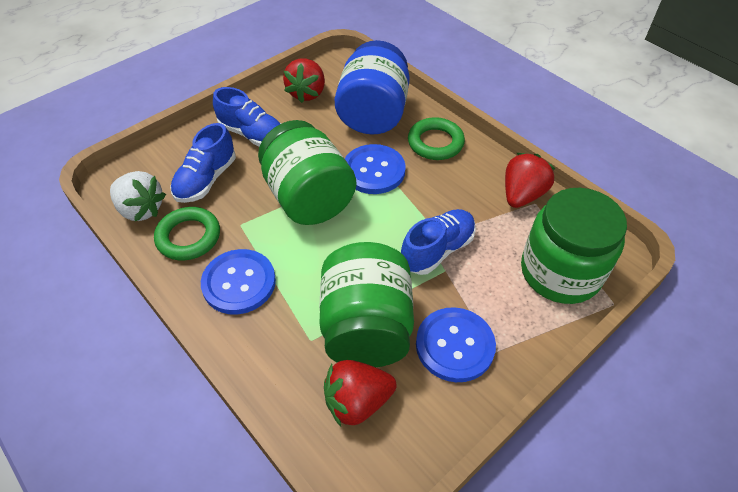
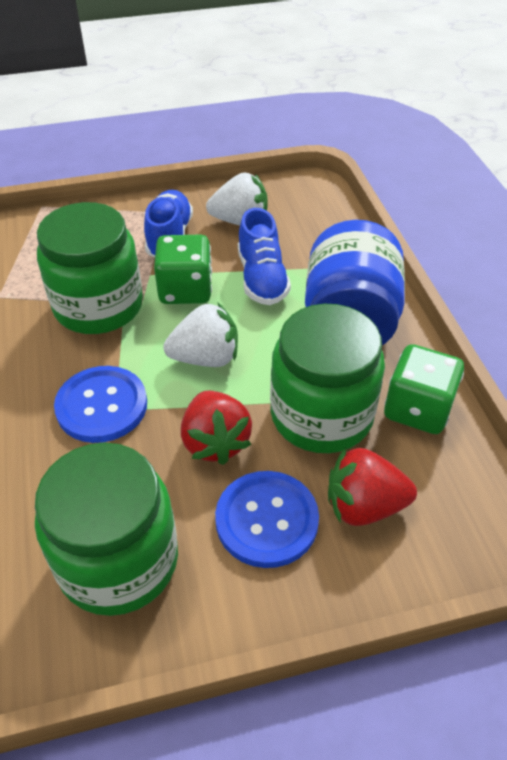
blue button: 3 -> 2
blue shoe: 3 -> 2
green dice: 0 -> 2
green ring: 2 -> 0
red strawberry: 3 -> 2
white strawberry: 1 -> 2

